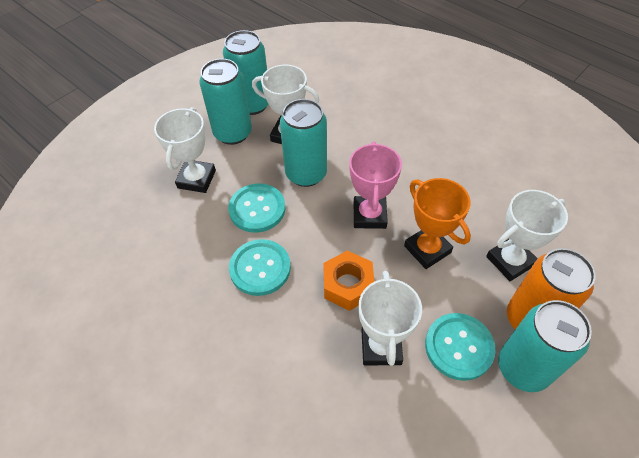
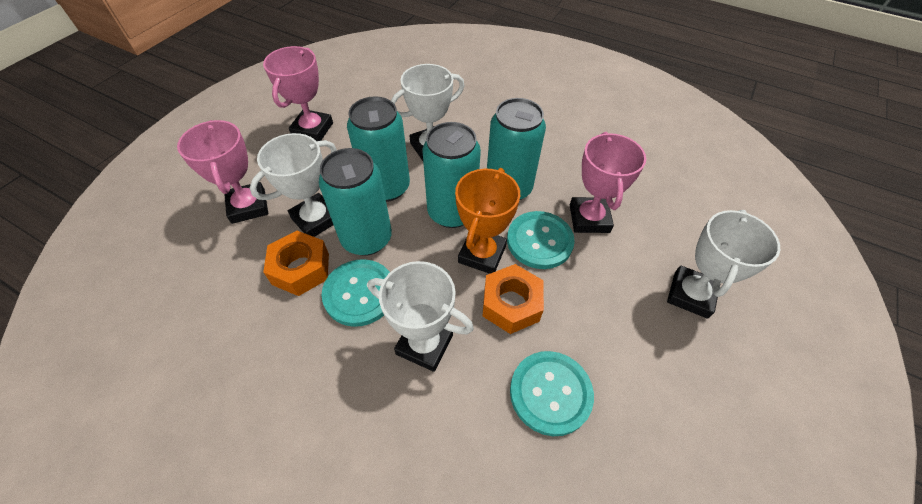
orange can: 1 -> 0
orange nut: 1 -> 2
pink trophy: 1 -> 3

